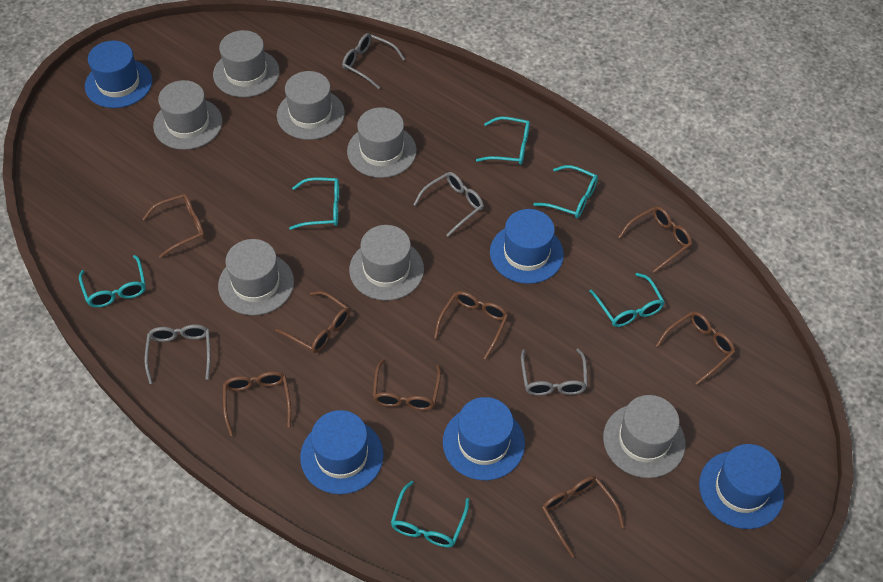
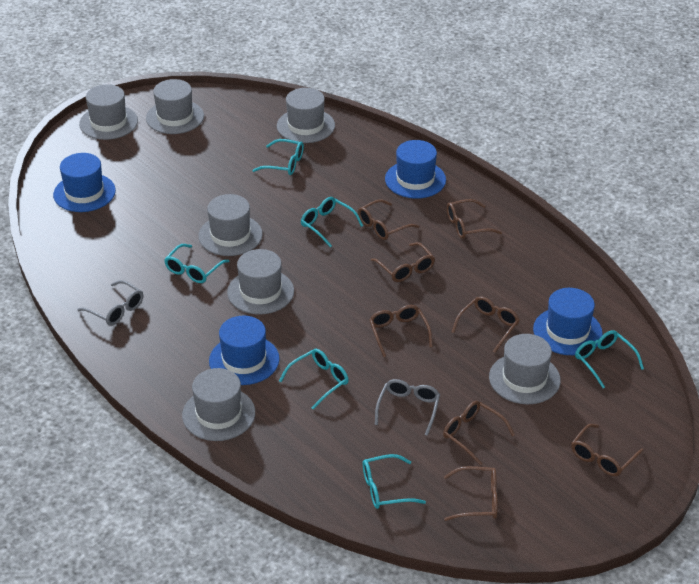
blue hat: 5 -> 4
grey glasses: 4 -> 2

